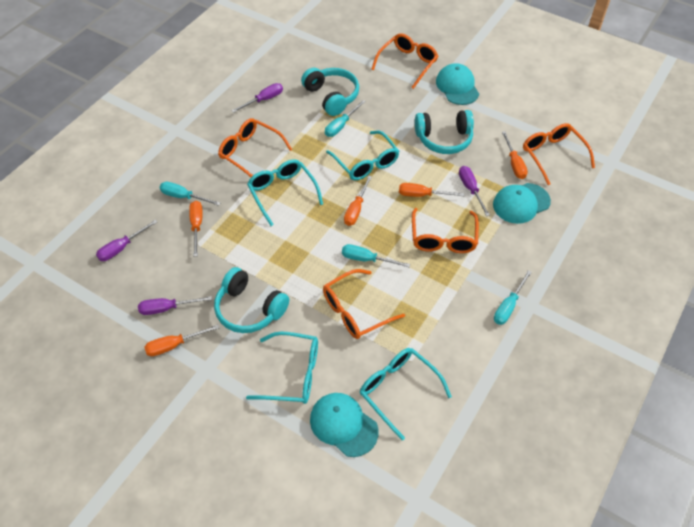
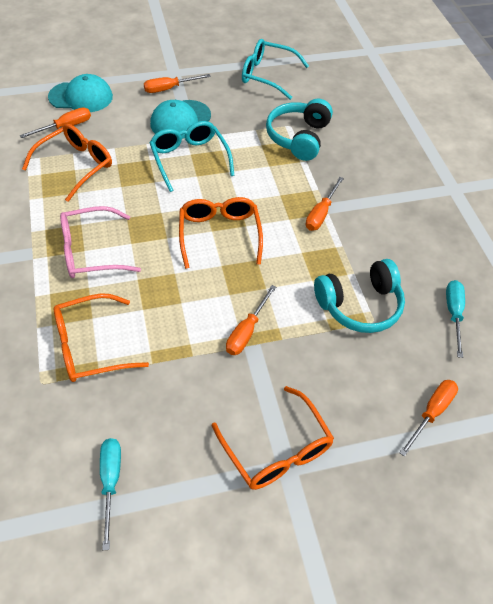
orange glasses: 5 -> 4
pink glasses: 0 -> 1
purple screwdriver: 4 -> 0
turquoise cap: 3 -> 2
turquoise glasses: 4 -> 2
turquoise headphones: 3 -> 2
turquoise screwdriver: 4 -> 2

